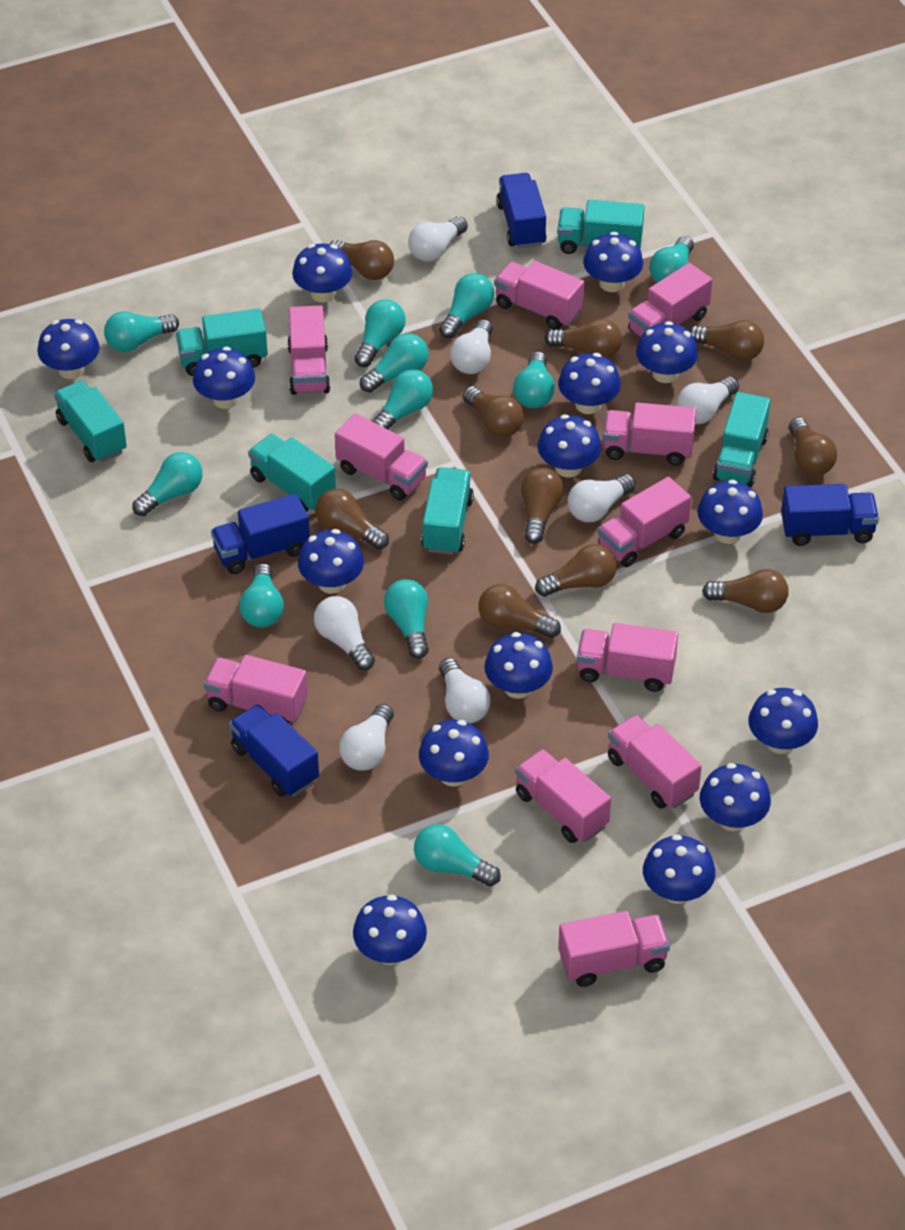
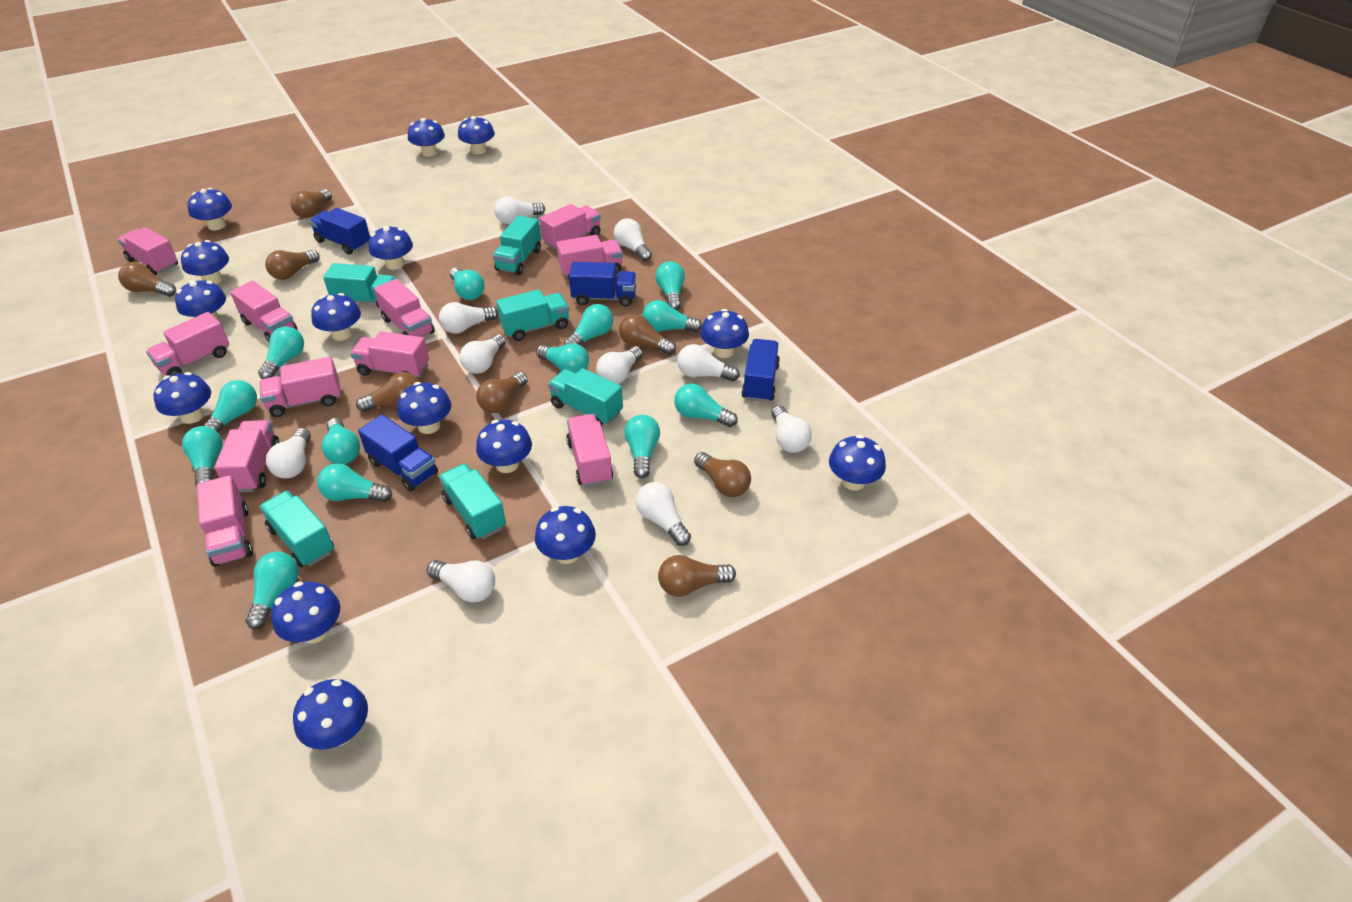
brown light bulb: 10 -> 8
turquoise light bulb: 11 -> 13
white light bulb: 7 -> 10

